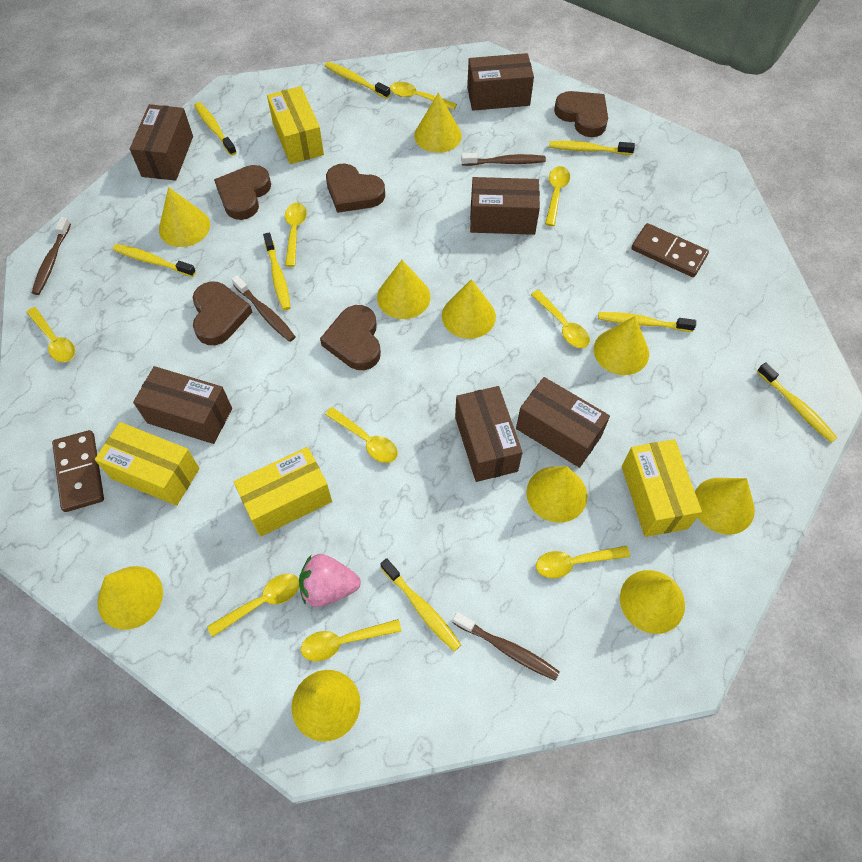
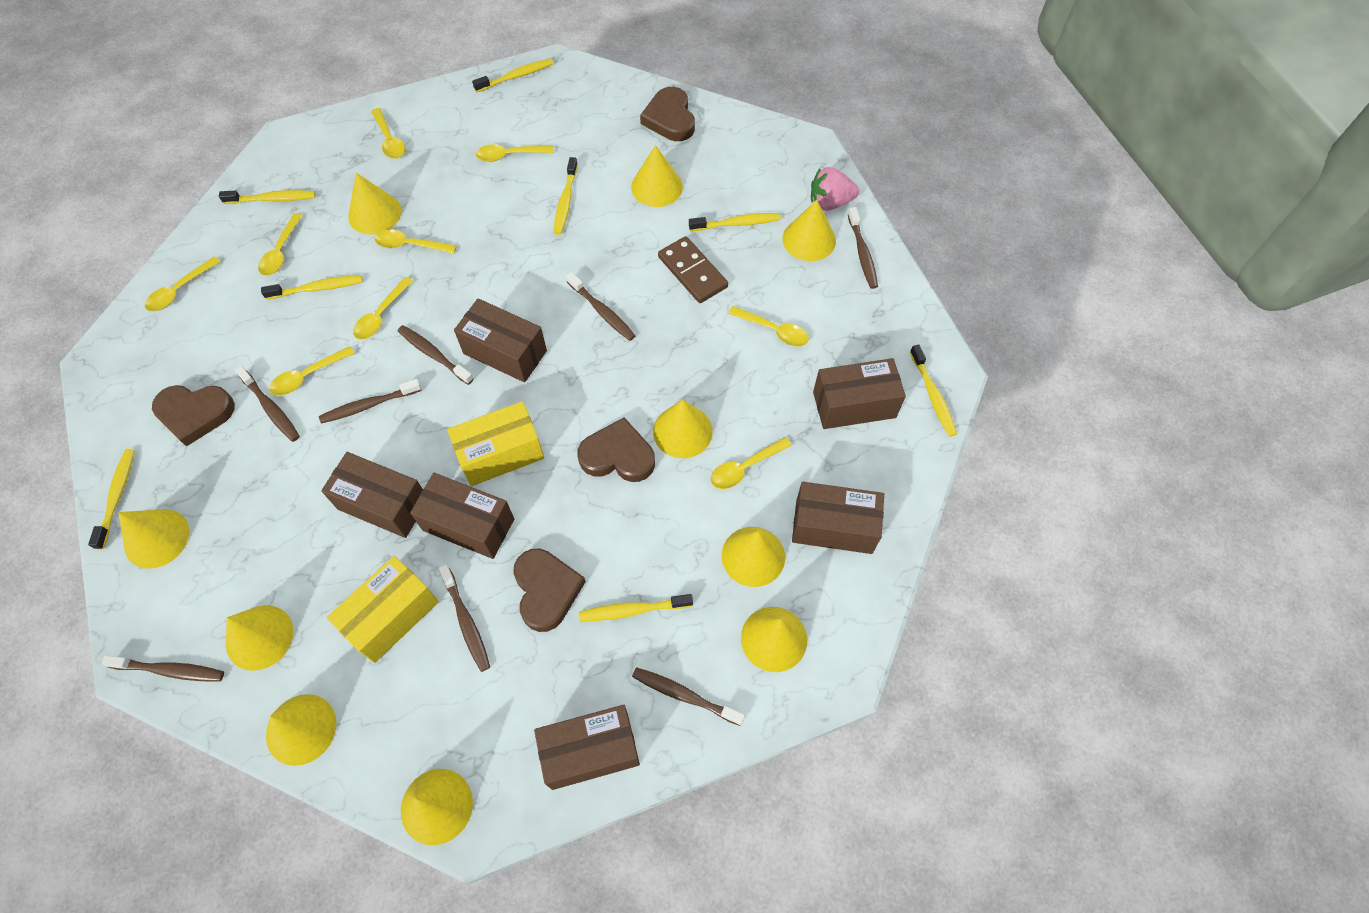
brown domino: 2 -> 1
brown heart: 5 -> 4
brown toothbrush: 4 -> 8
yellow box: 4 -> 2

